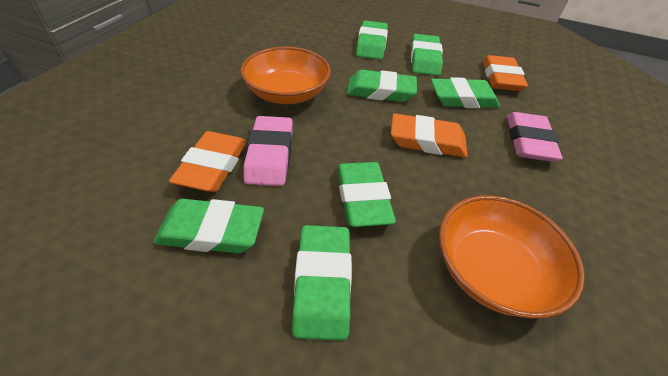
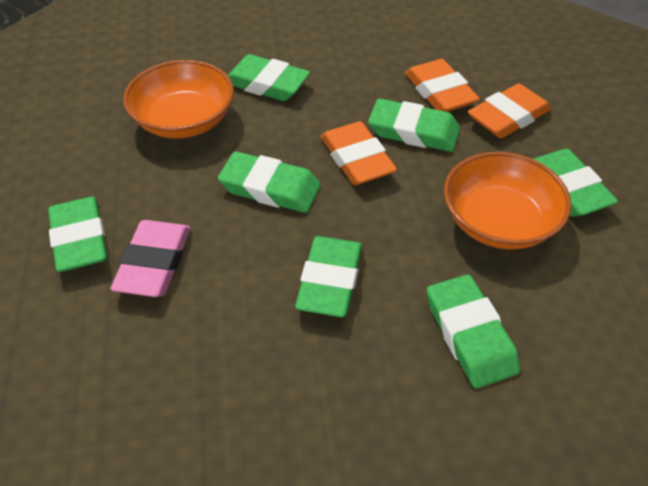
pink eraser: 2 -> 1

